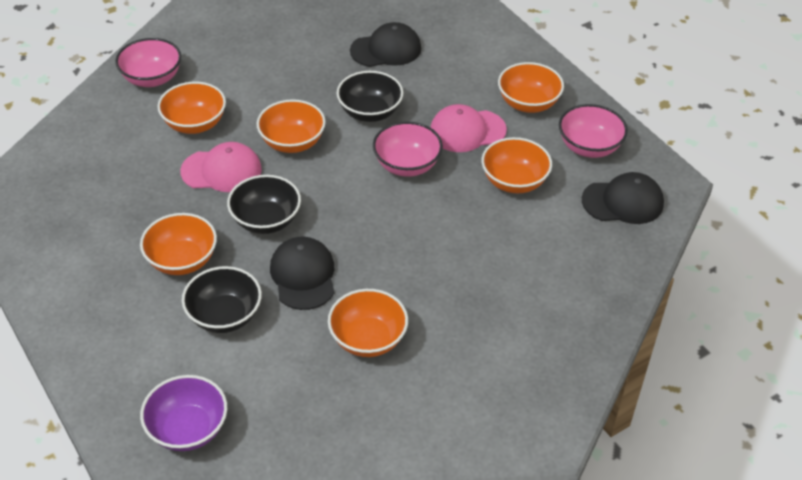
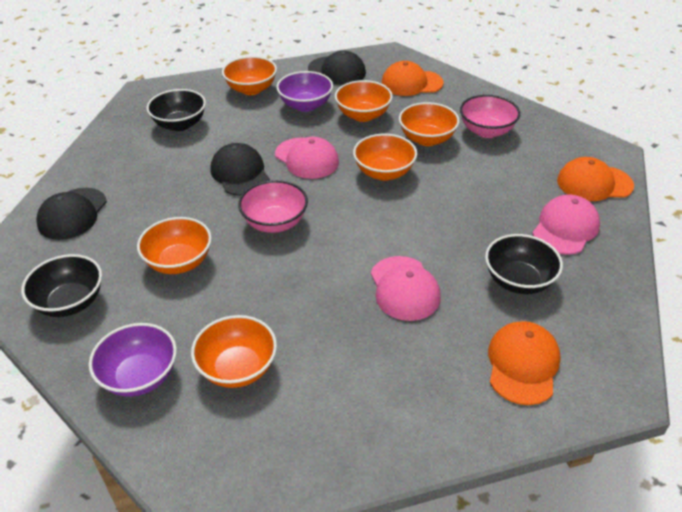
orange cap: 0 -> 3
pink bowl: 3 -> 2
pink cap: 2 -> 3
purple bowl: 1 -> 2

